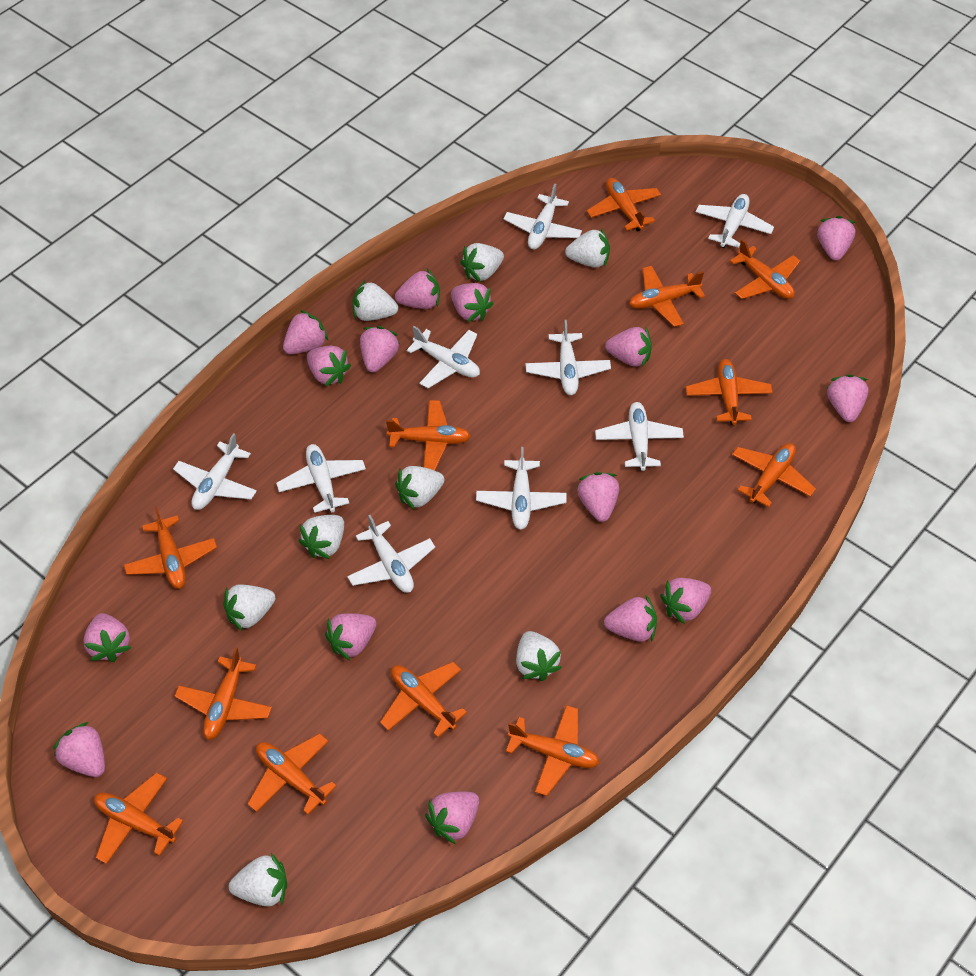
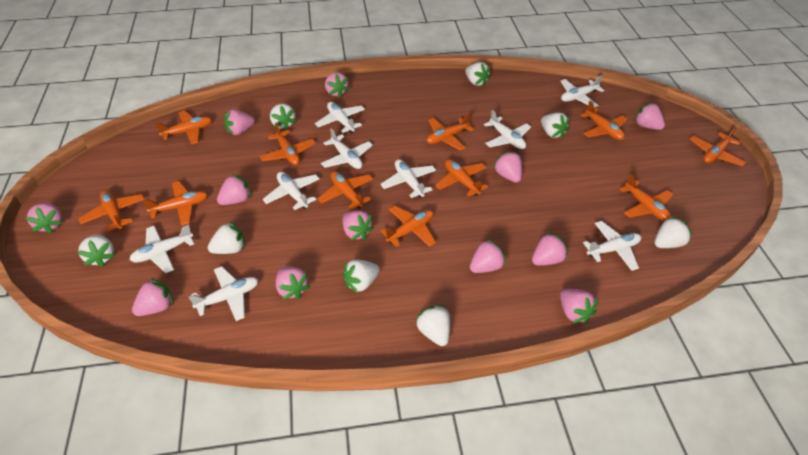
orange plane: 12 -> 11
pink strawberry: 15 -> 12

